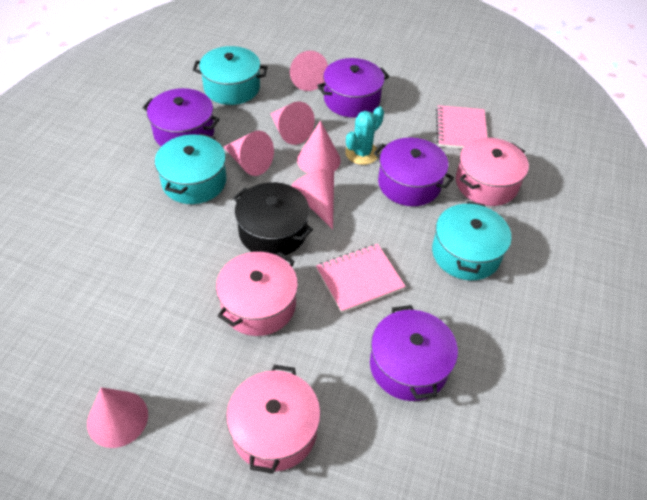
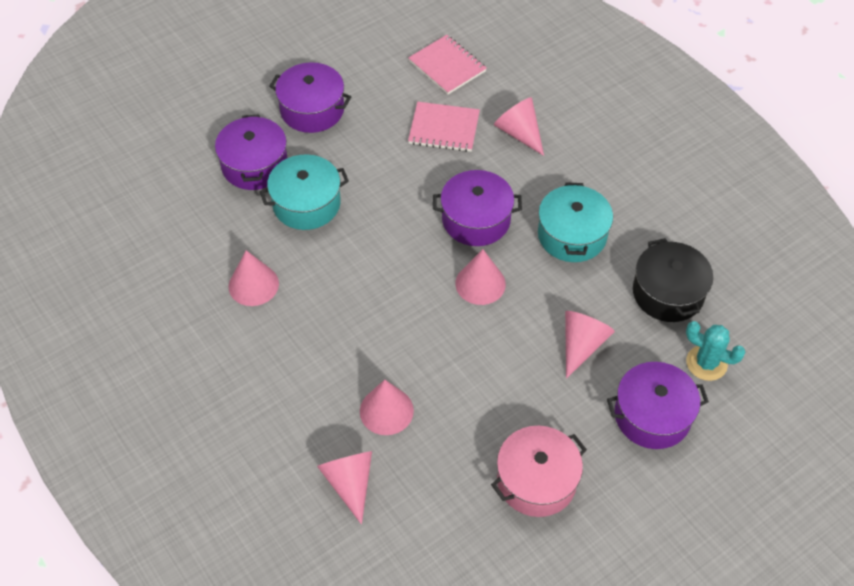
pink pot: 3 -> 1
turquoise pot: 3 -> 2

